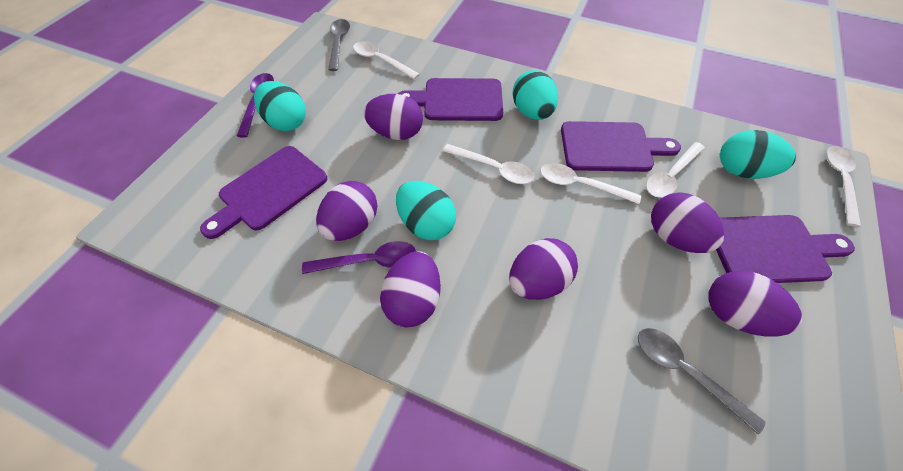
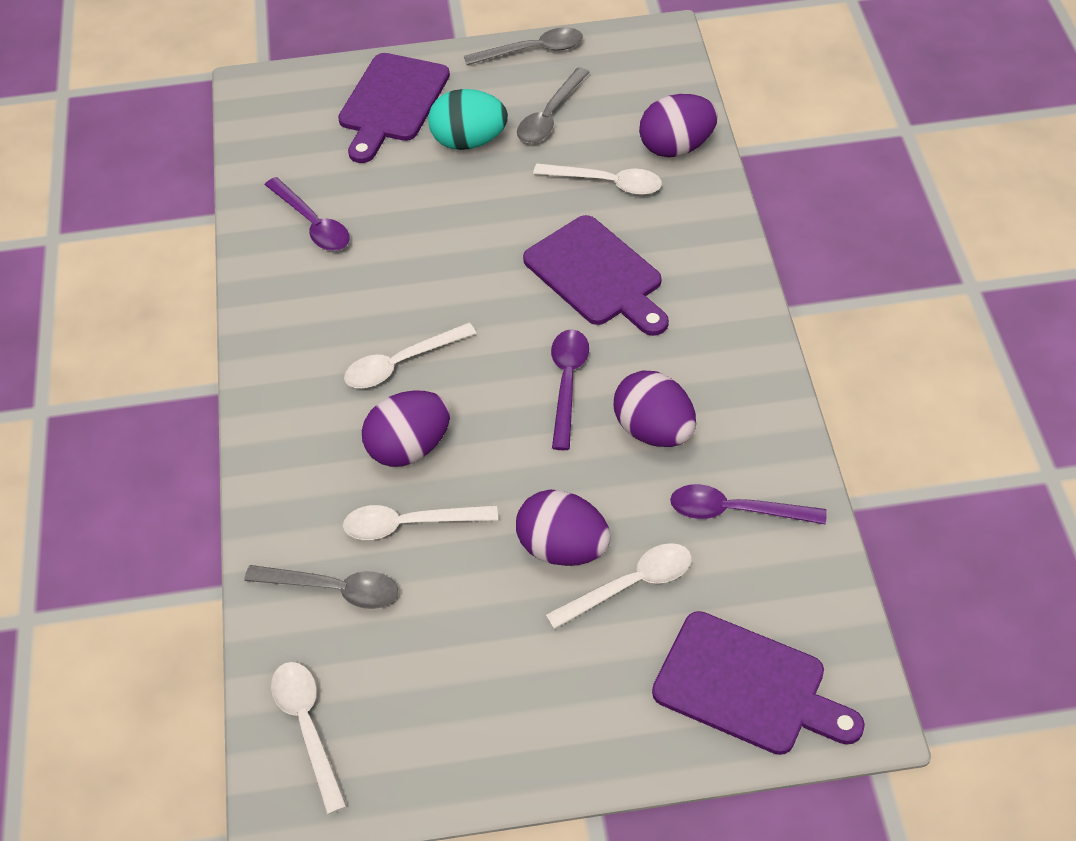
grey spoon: 2 -> 3
purple cutting board: 4 -> 3
purple egg: 6 -> 4
purple spoon: 2 -> 3
turquoise egg: 4 -> 1

